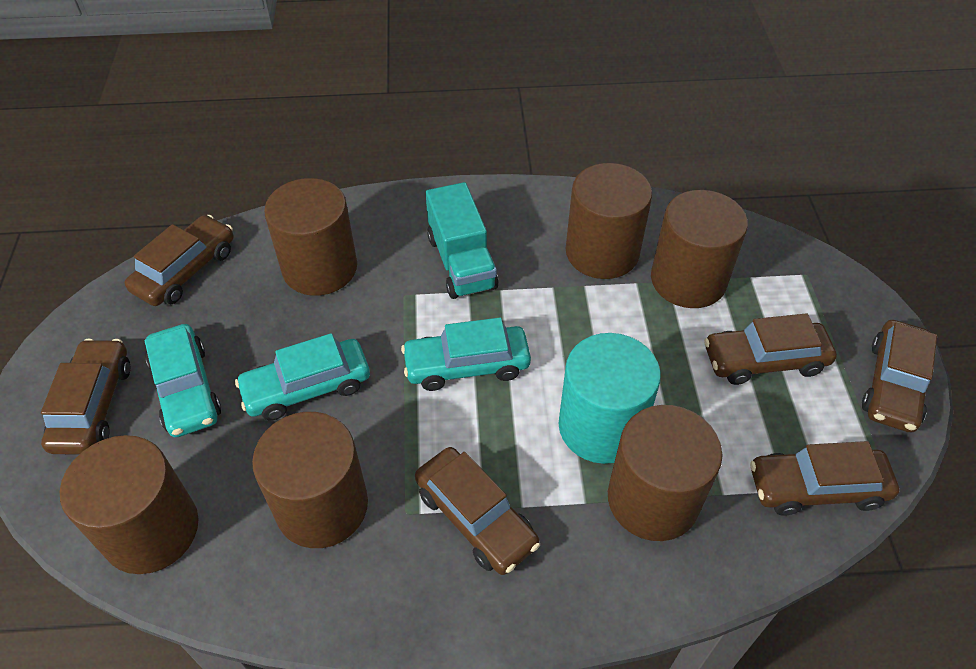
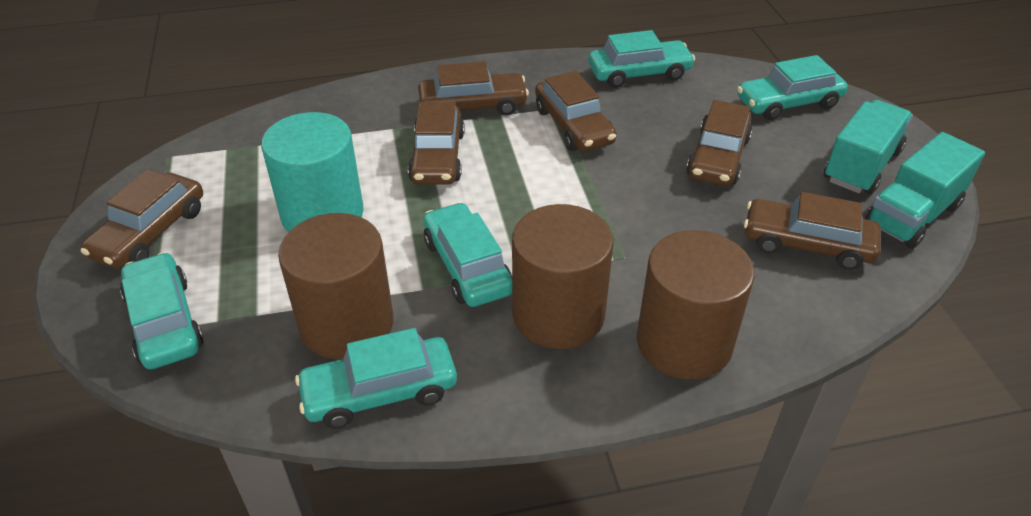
brown cylinder: 6 -> 3
turquoise car: 3 -> 5
turquoise truck: 1 -> 2

